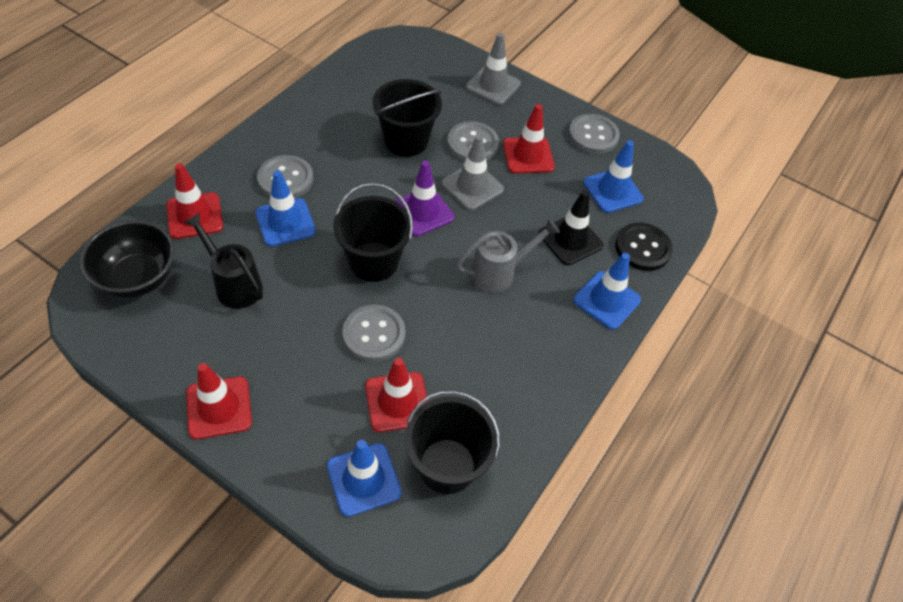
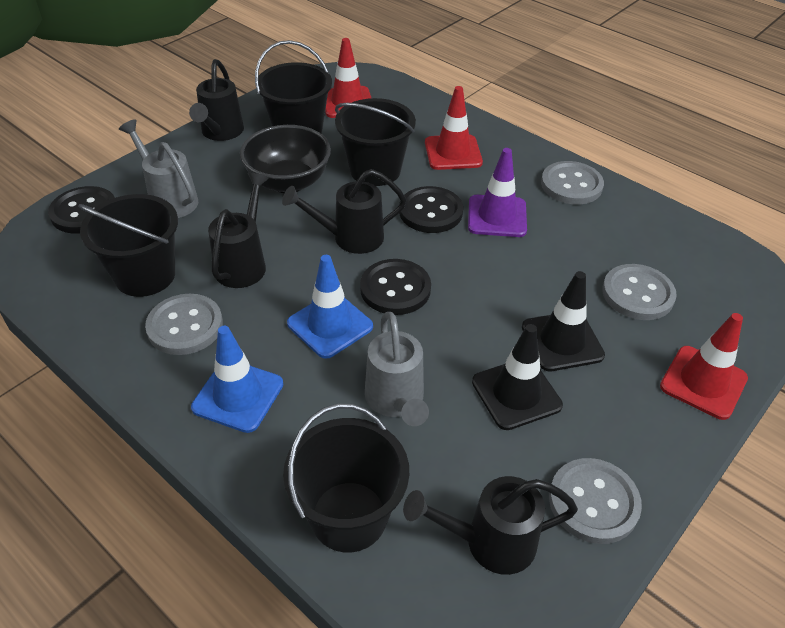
black bucket: 3 -> 4
black button: 1 -> 3
black traffic cone: 1 -> 2
black watering can: 1 -> 4
blue traffic cone: 4 -> 2
grey traffic cone: 2 -> 0
grey watering can: 1 -> 2
red traffic cone: 4 -> 3

